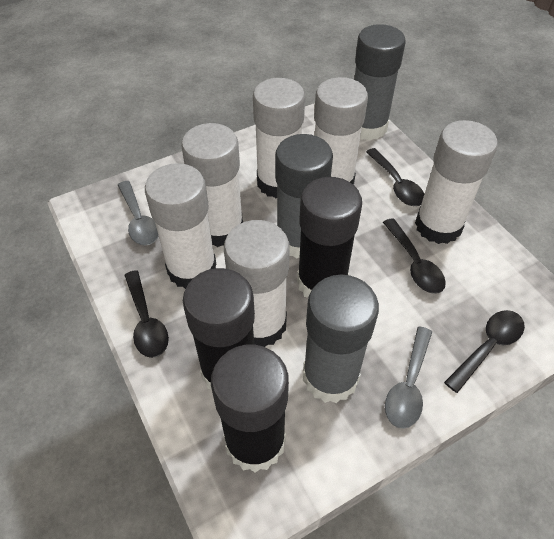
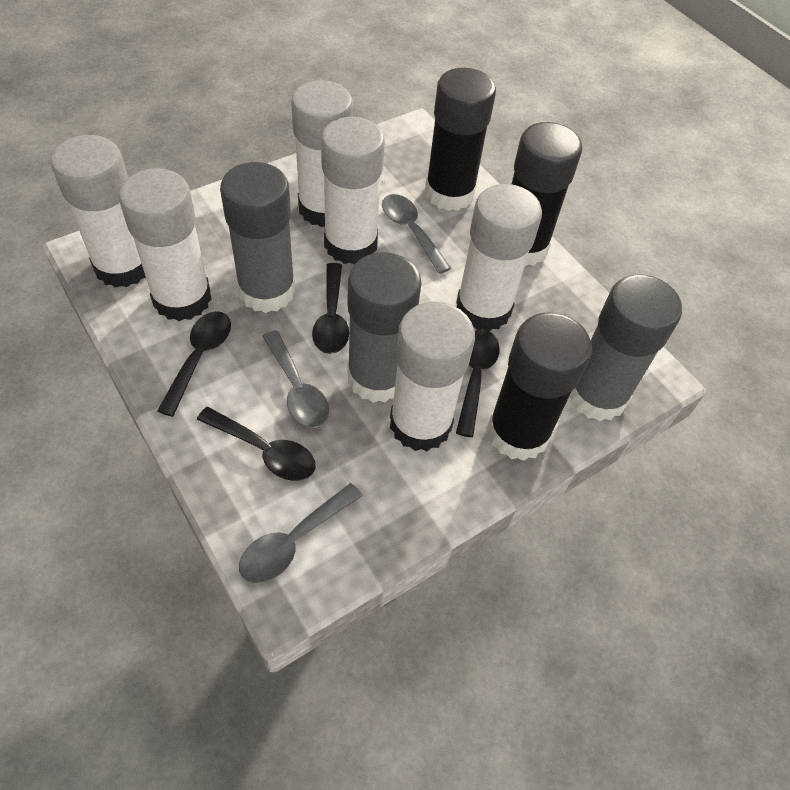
grey spoon: 2 -> 3

